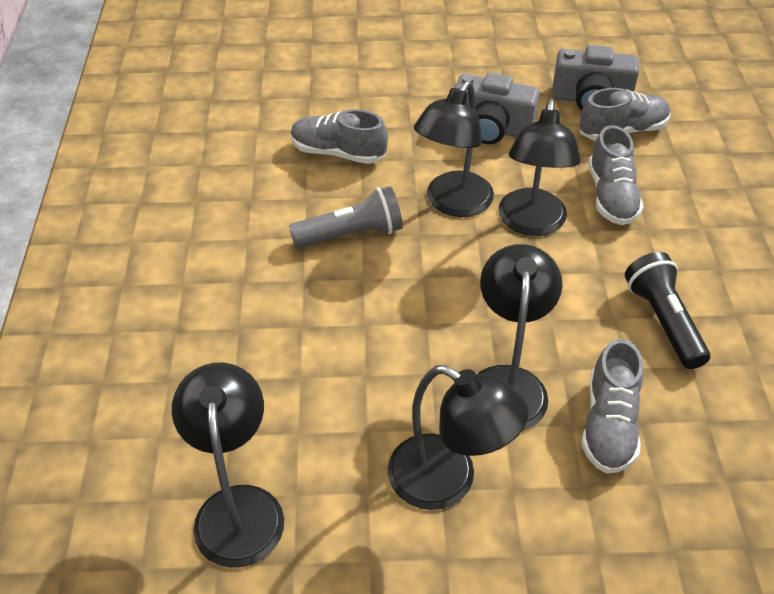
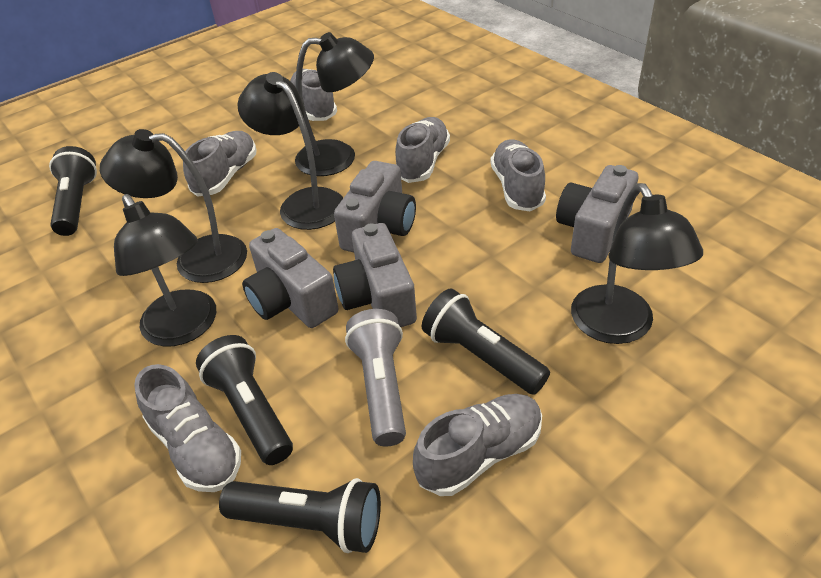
black flashlight: 1 -> 4
grey camera: 2 -> 4
grey shoe: 4 -> 6

